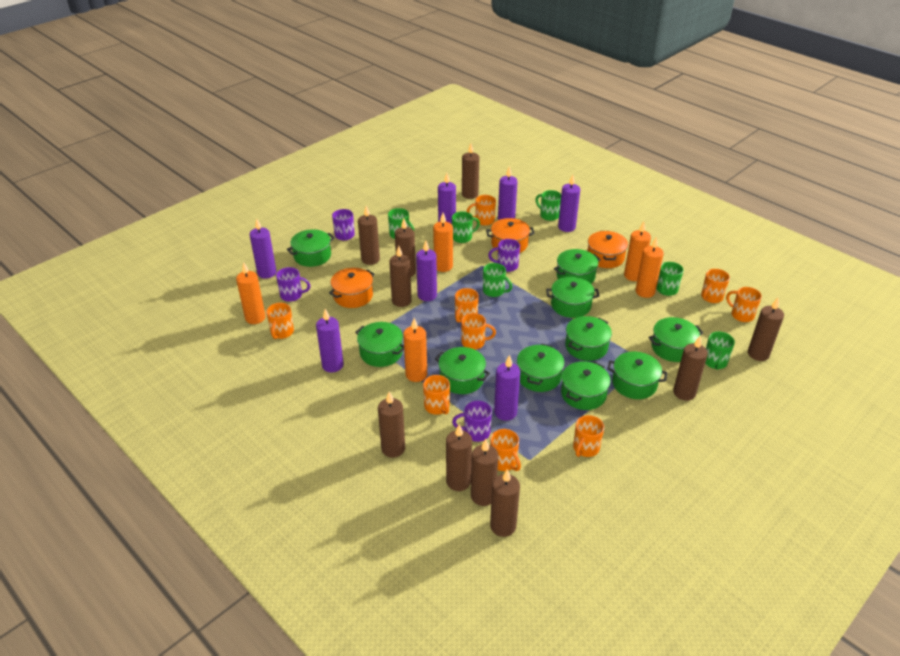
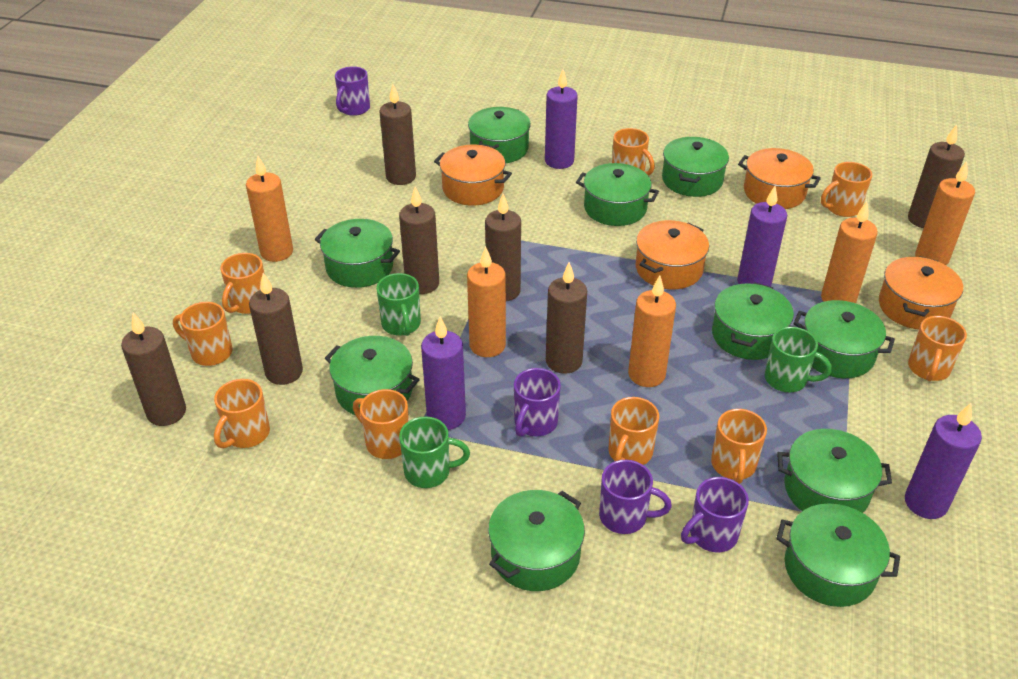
brown candle: 10 -> 7
green mug: 6 -> 3
orange pot: 3 -> 4
purple candle: 7 -> 4

